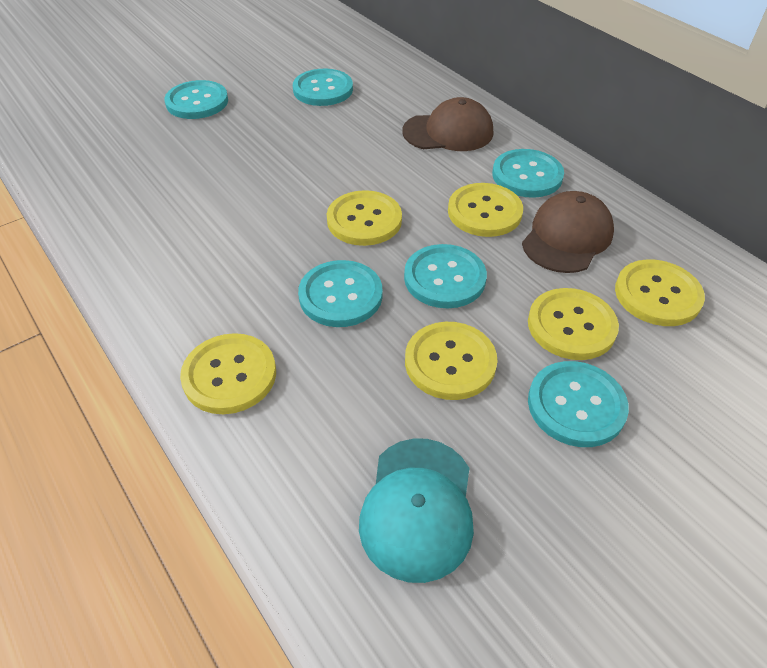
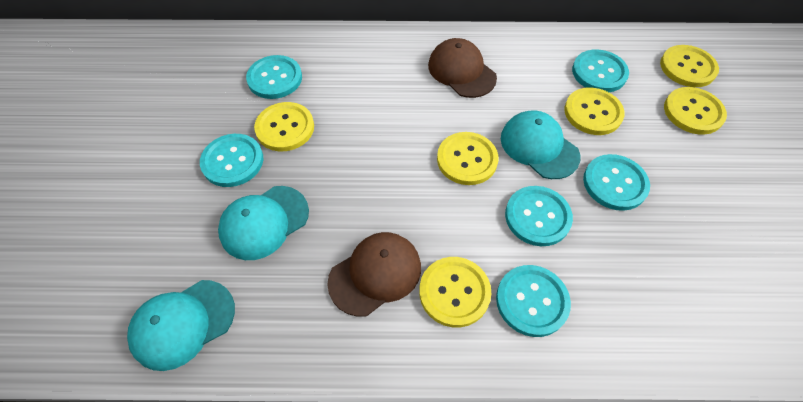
turquoise cap: 1 -> 3

